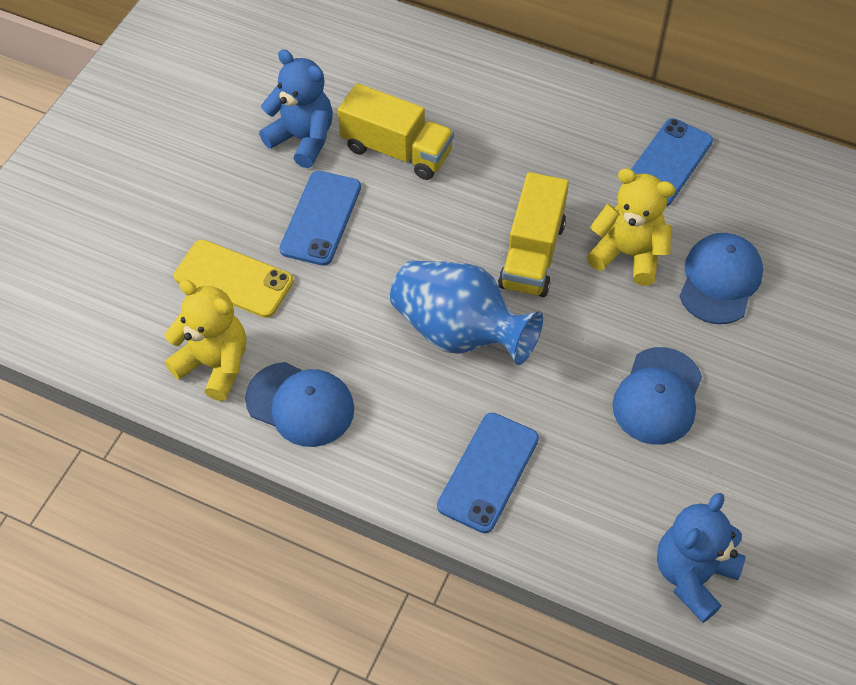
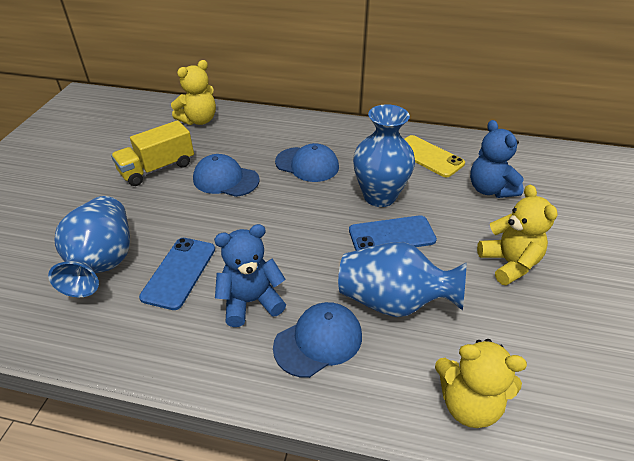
blue phone: 3 -> 2
blue vase: 1 -> 3
yellow teddy bear: 2 -> 3
yellow truck: 2 -> 1

